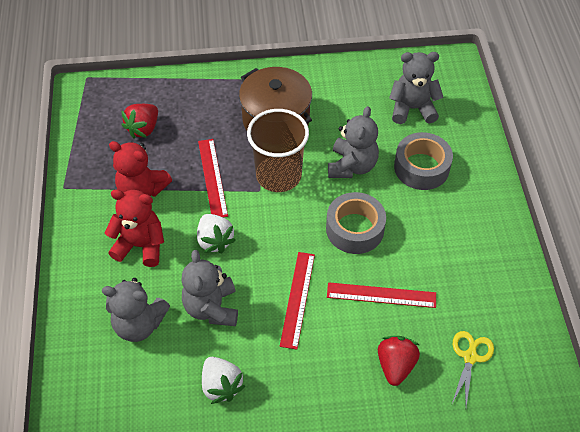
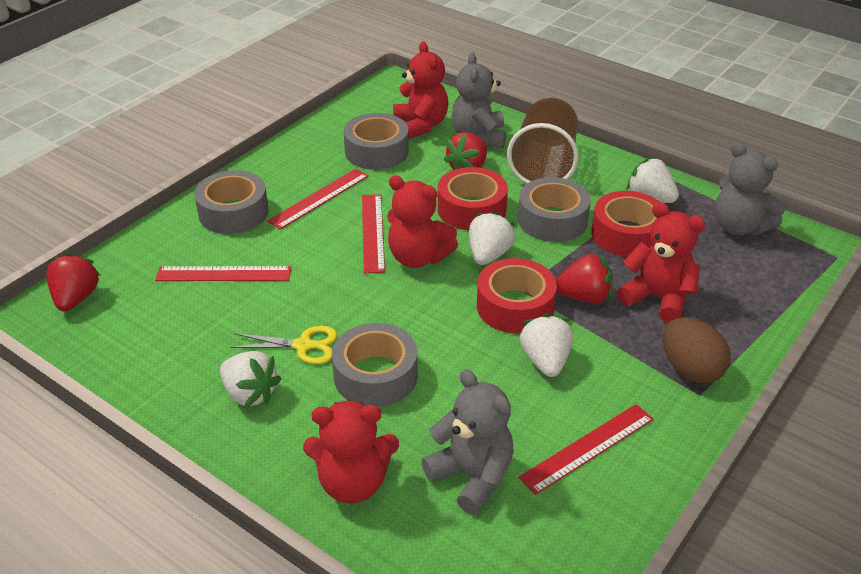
brown egg: 0 -> 1
brown pot: 1 -> 0
grey tape: 2 -> 4
grey teddy bear: 4 -> 3
red ruler: 3 -> 4
red strawberry: 2 -> 3
red tape: 0 -> 3
red teddy bear: 2 -> 4
white strawberry: 2 -> 4

